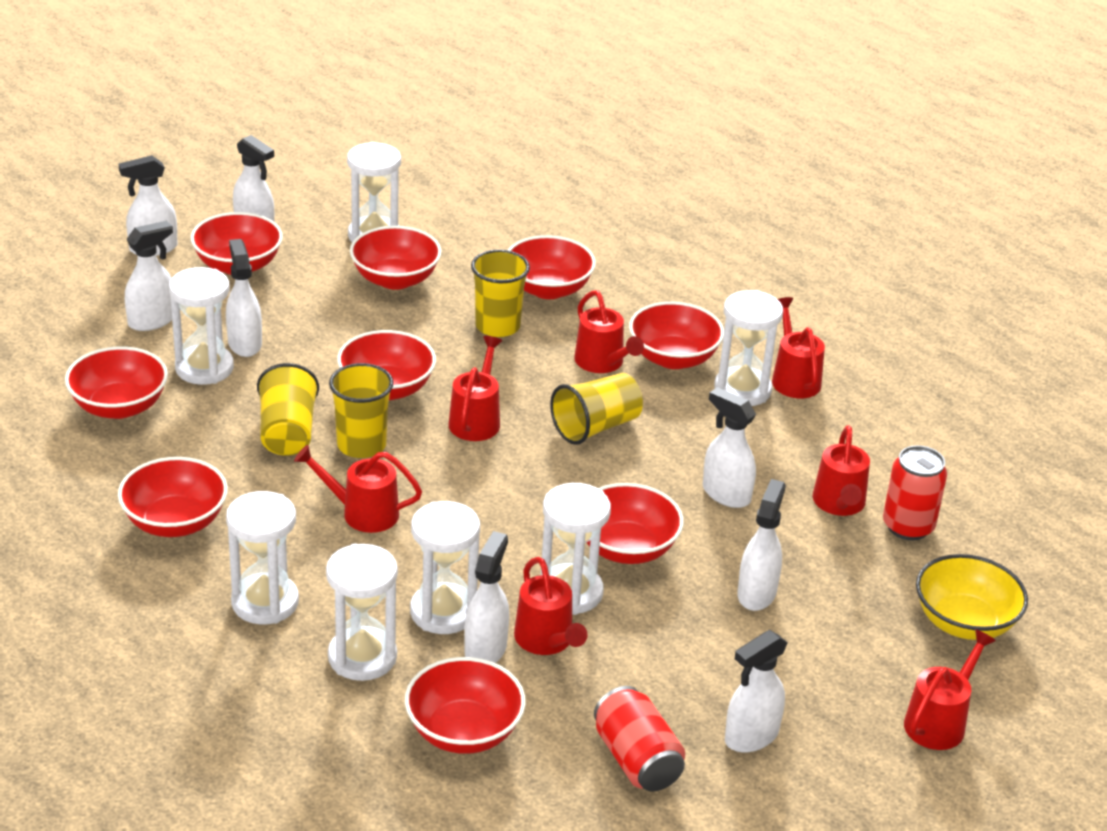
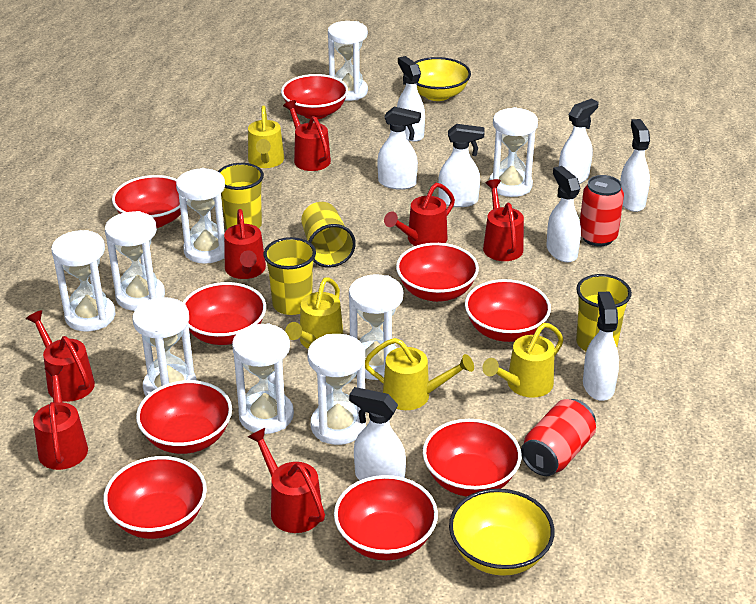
white hourglass: 7 -> 9
yellow bowl: 1 -> 2
yellow watering can: 0 -> 4

